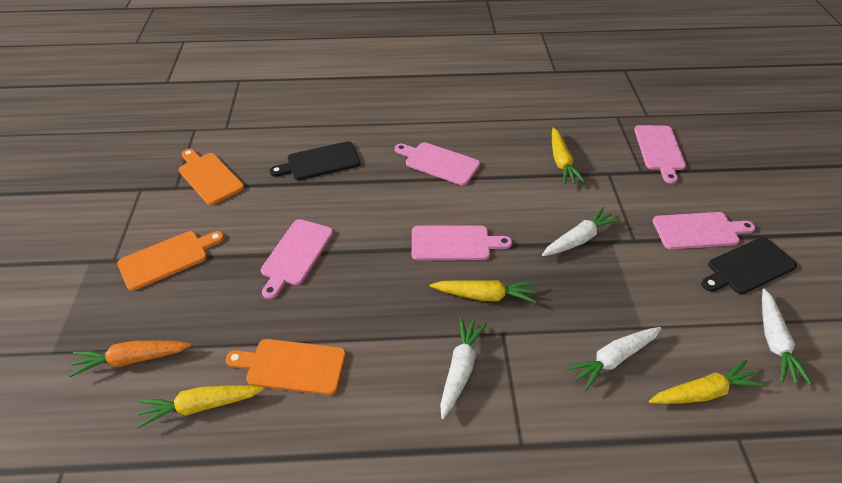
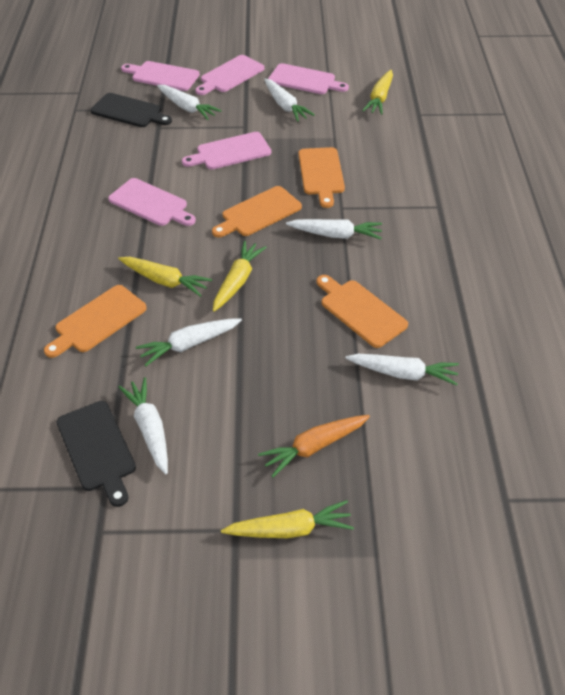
orange cutting board: 3 -> 4
white carrot: 4 -> 6

